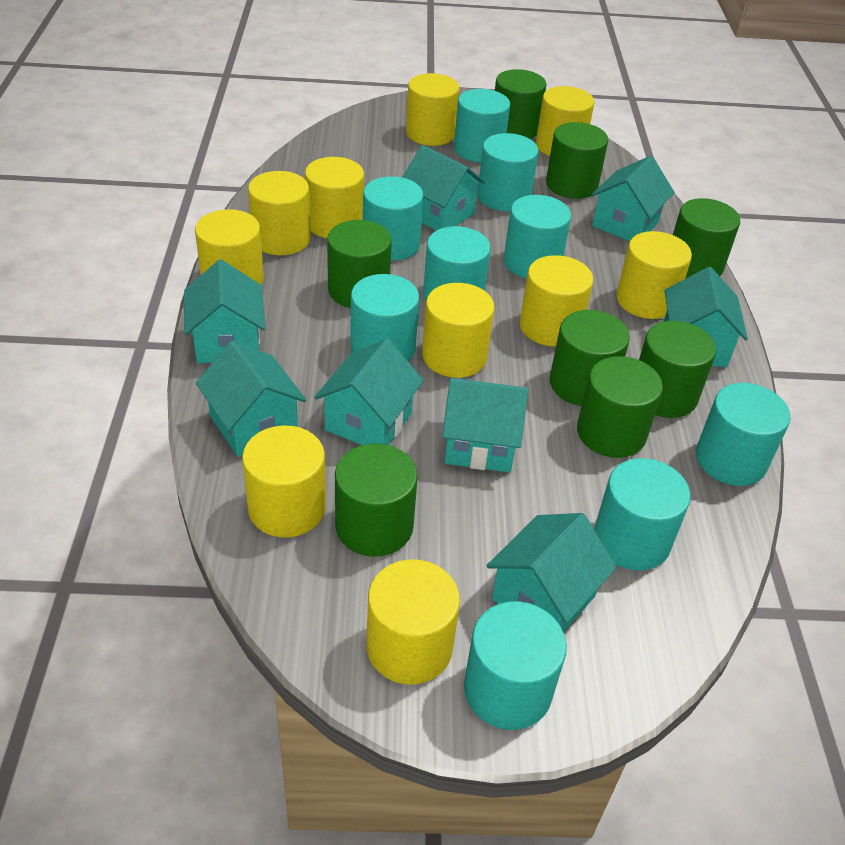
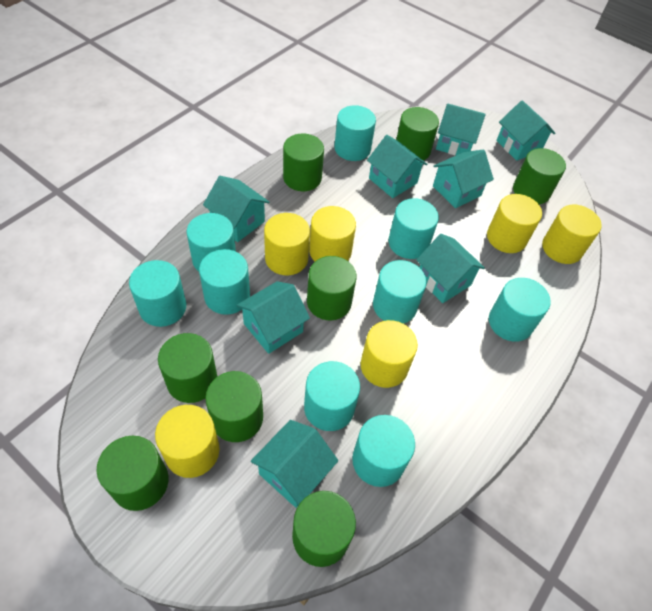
yellow cylinder: 10 -> 6

